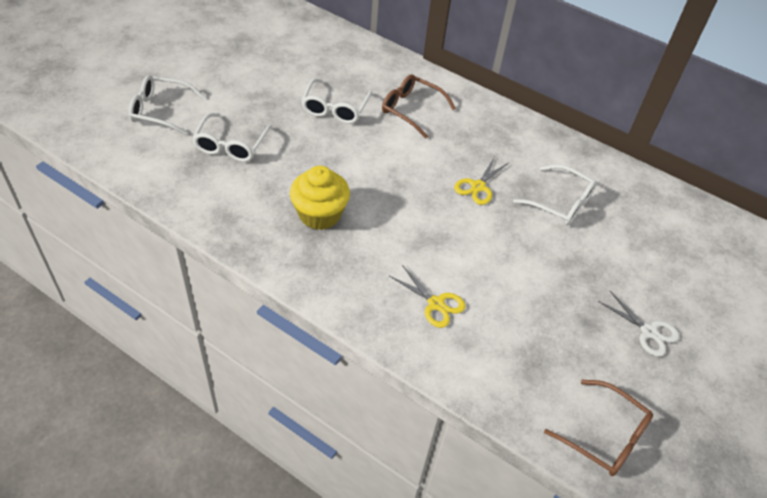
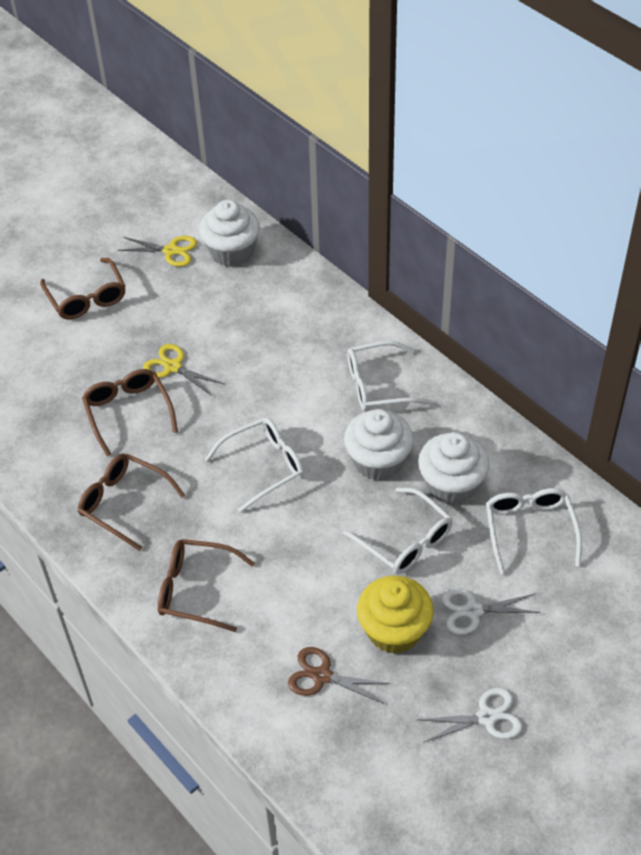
brown glasses: 2 -> 4
brown scissors: 0 -> 1
white cupcake: 0 -> 3
white scissors: 1 -> 2

